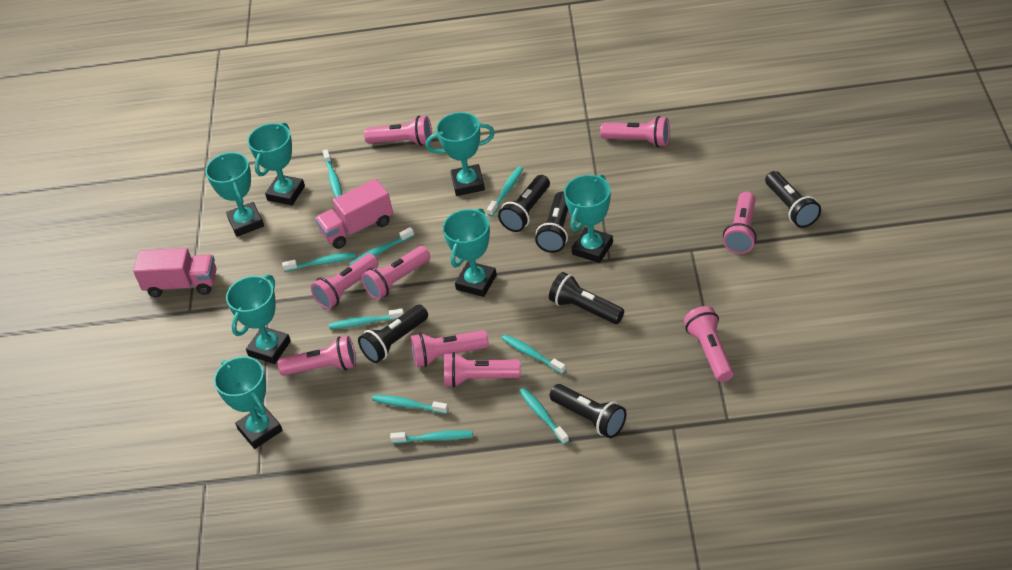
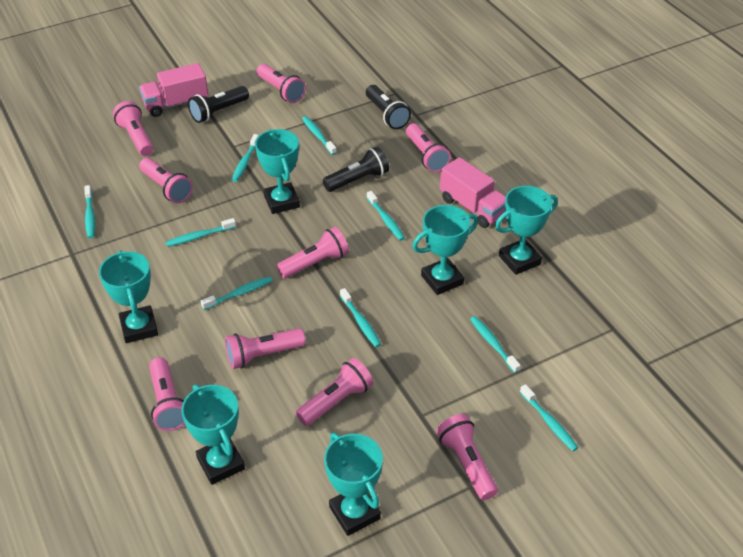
black flashlight: 6 -> 3
turquoise trophy: 7 -> 6

